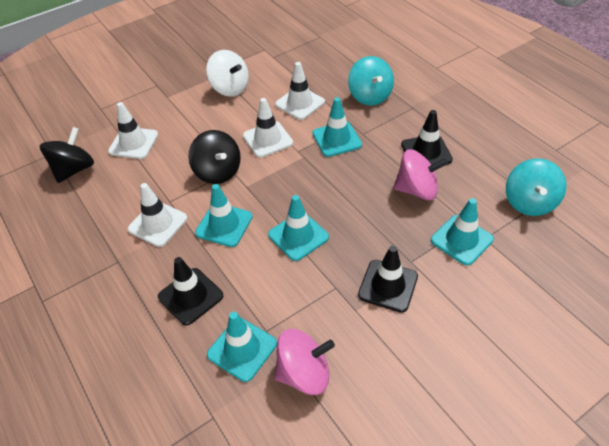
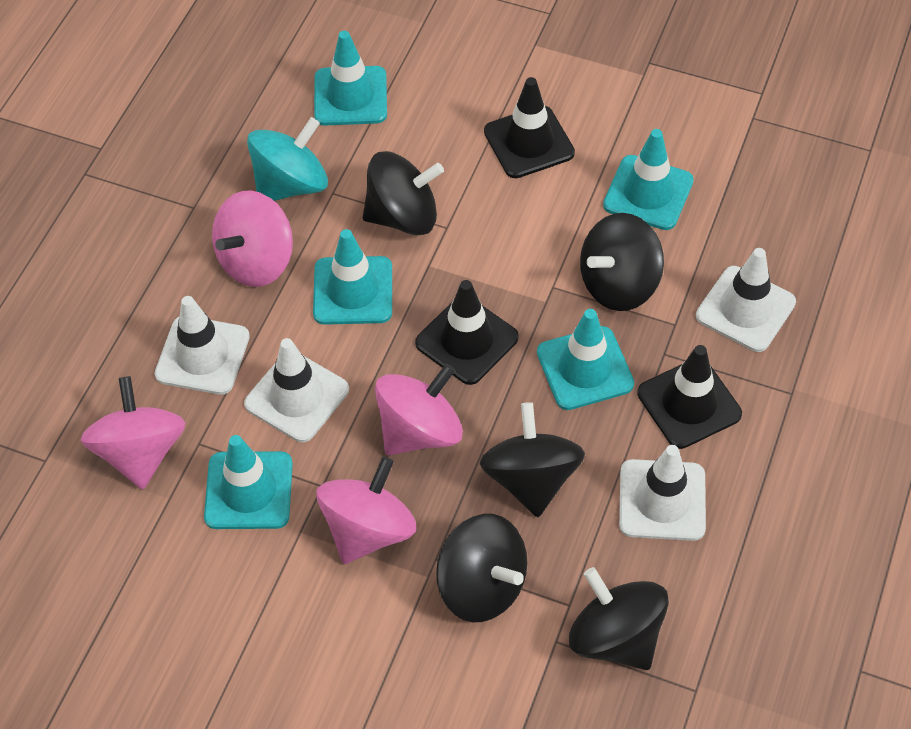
black spinning top: 2 -> 5
pink spinning top: 2 -> 4
turquoise spinning top: 2 -> 1
white spinning top: 1 -> 0

